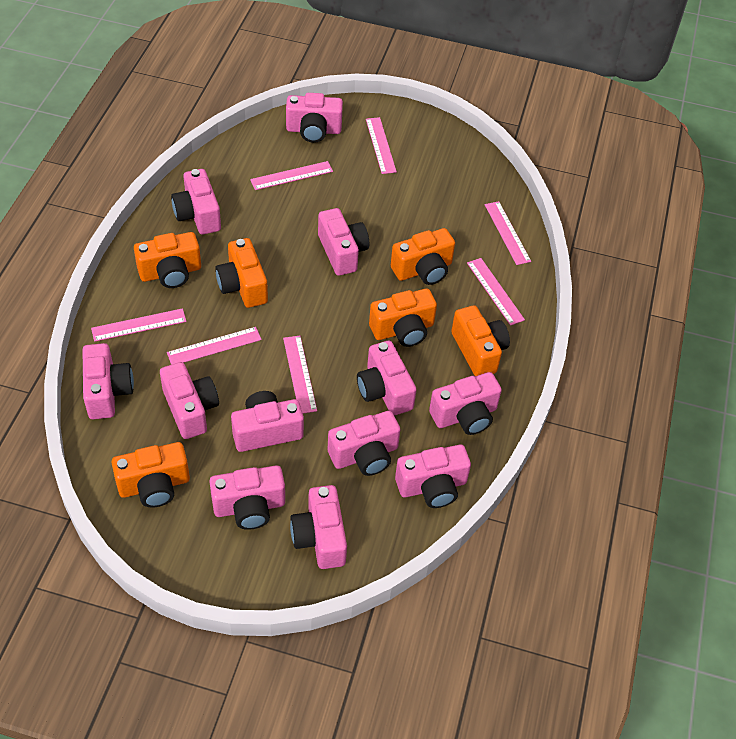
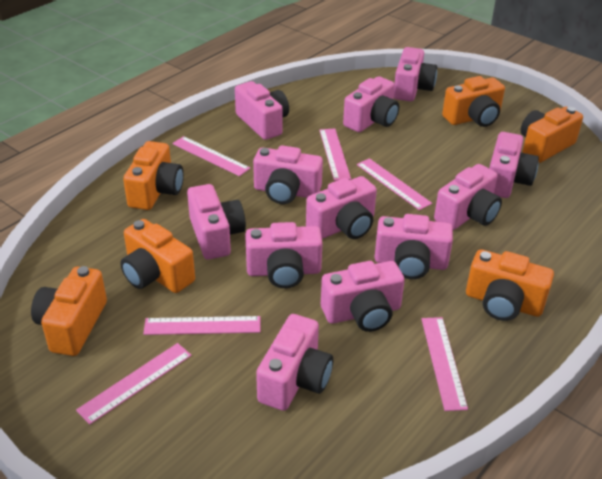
pink ruler: 7 -> 6

